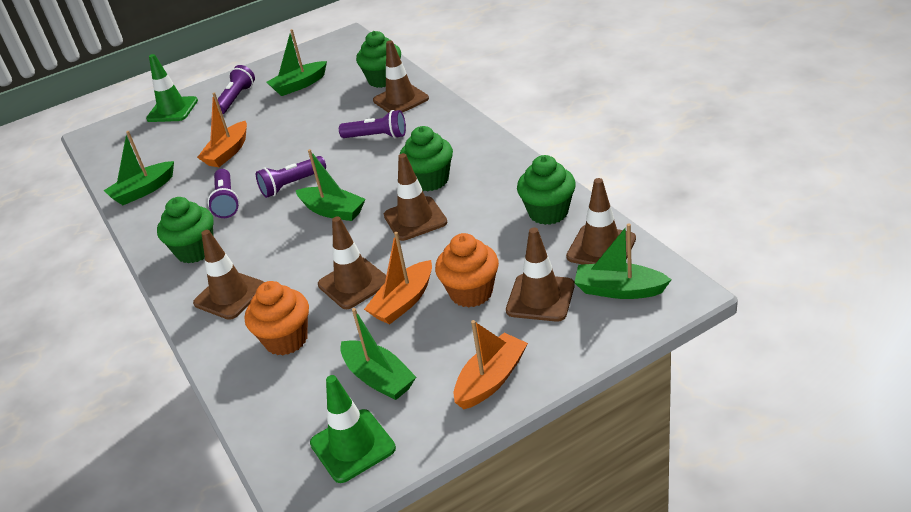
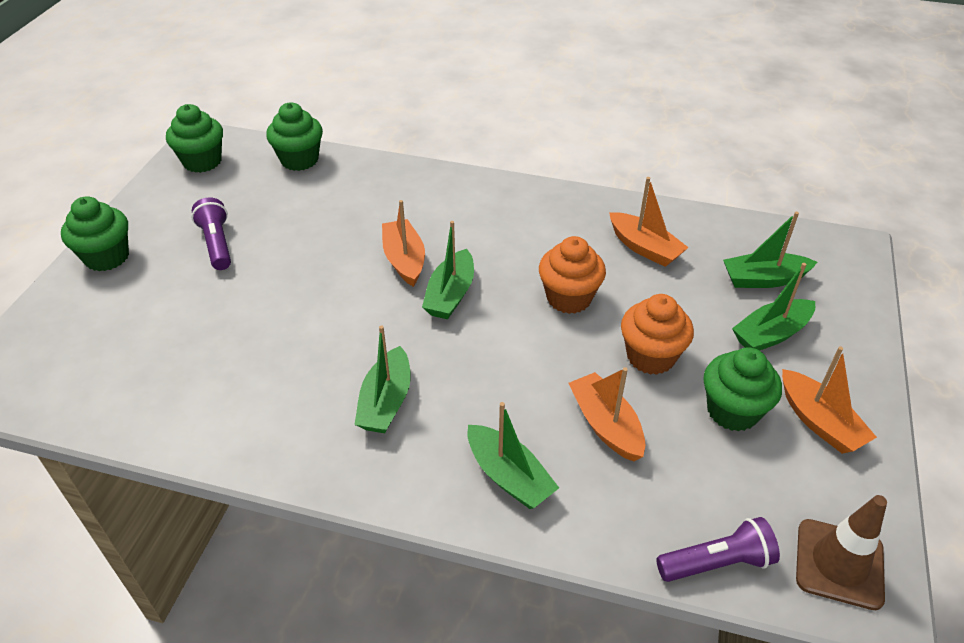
brown traffic cone: 6 -> 1
green traffic cone: 2 -> 0
orange boat: 3 -> 4
purple flashlight: 4 -> 2

